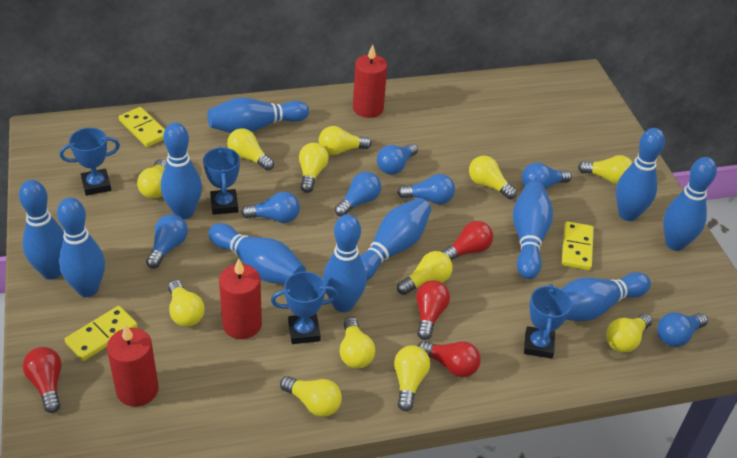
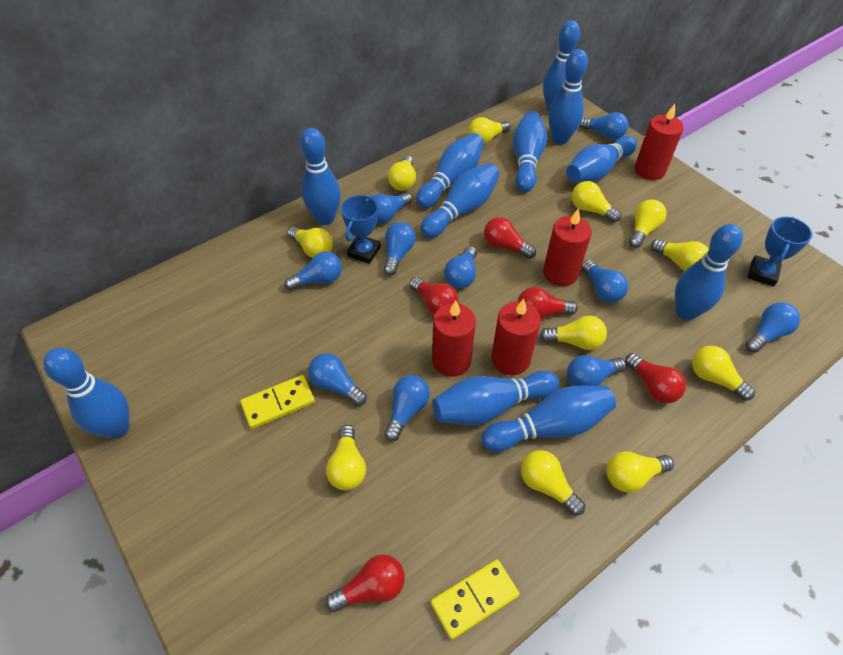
blue light bulb: 7 -> 10
blue trophy: 4 -> 2
red candle: 3 -> 4
red light bulb: 4 -> 5
yellow domino: 3 -> 2
yellow light bulb: 12 -> 11

